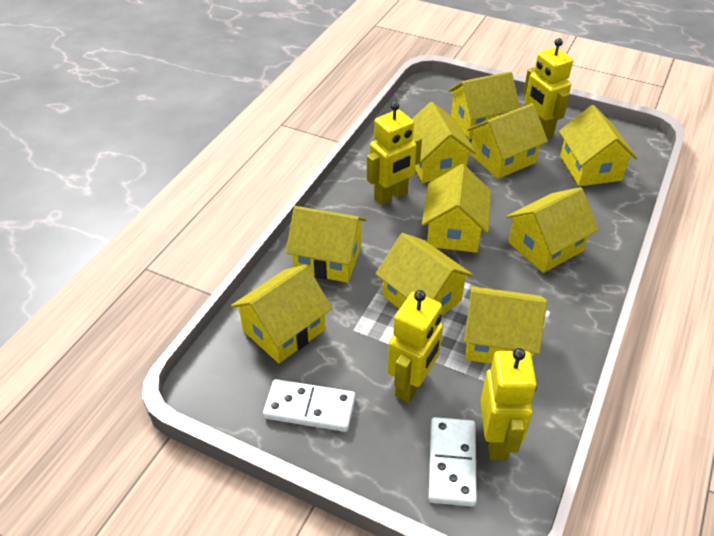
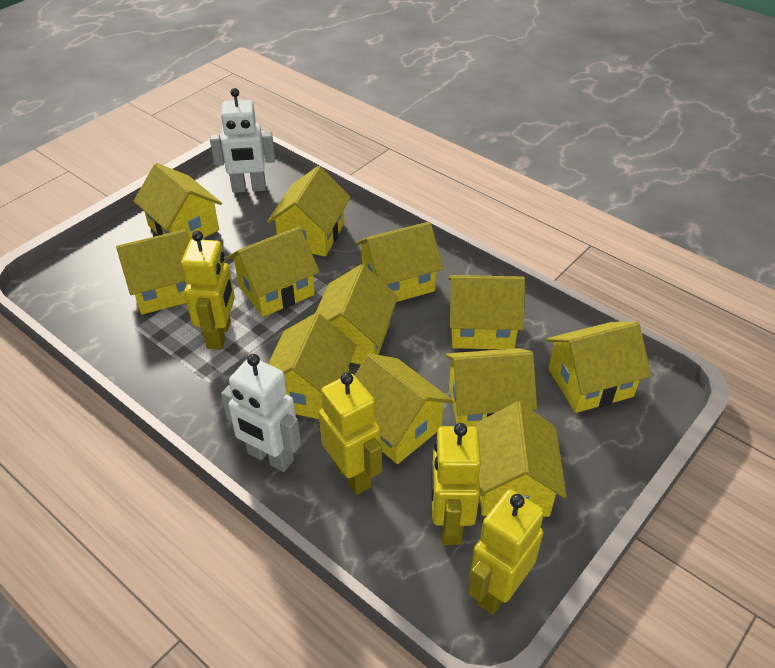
white domino: 2 -> 0
white robot: 0 -> 2
yellow house: 10 -> 12

